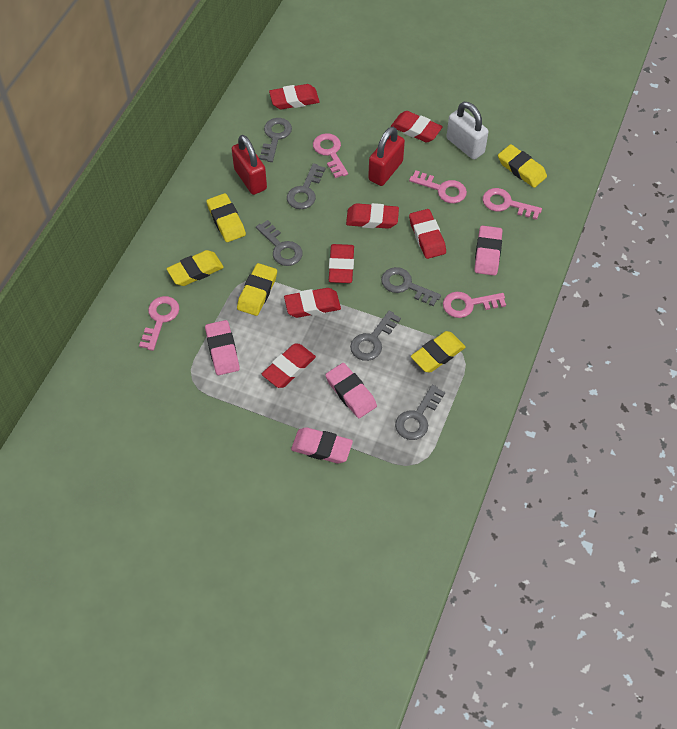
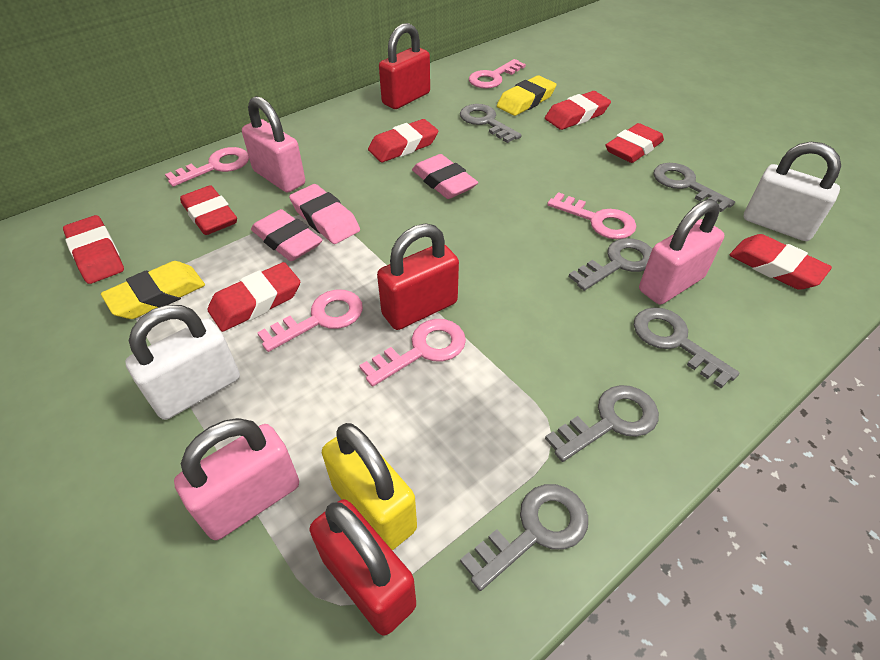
pink eraser: 4 -> 3
pink padlock: 0 -> 3
red padlock: 2 -> 3
white padlock: 1 -> 2
yellow eraser: 5 -> 2
yellow padlock: 0 -> 1

